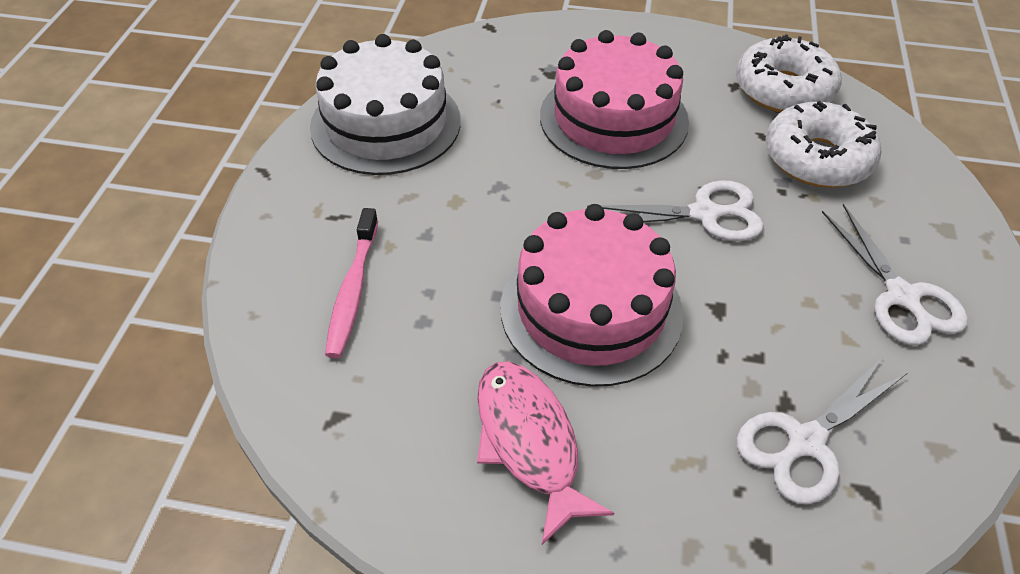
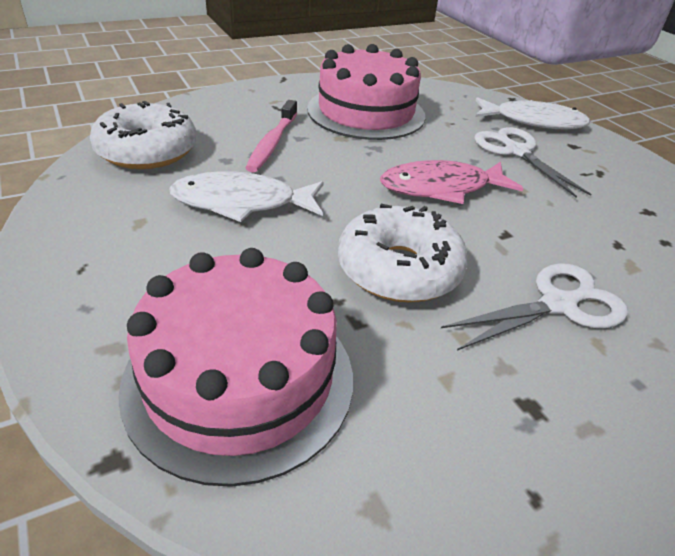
white cake: 1 -> 0
white fish: 0 -> 2
white scissors: 3 -> 2

